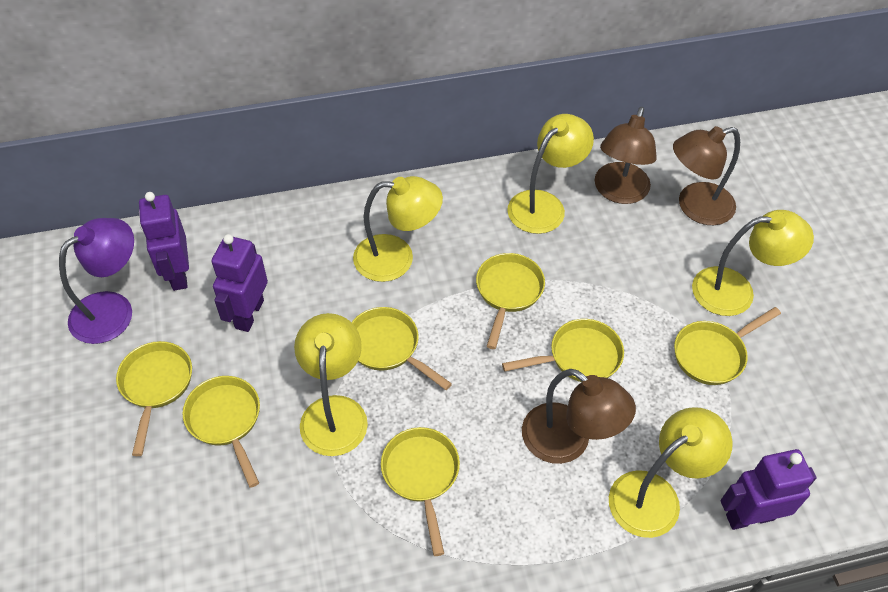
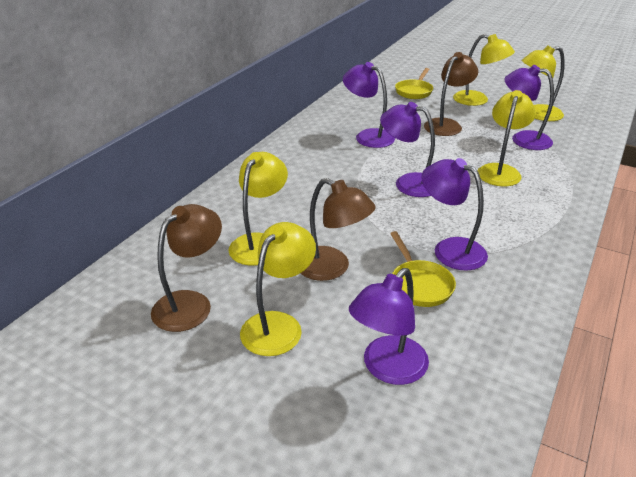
purple lamp: 1 -> 5
purple robot: 3 -> 0
yellow pan: 7 -> 2

